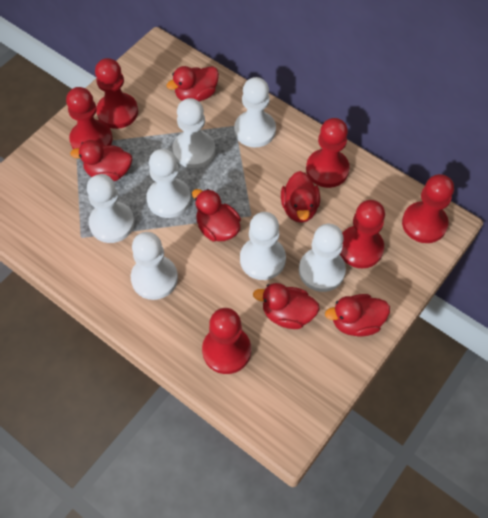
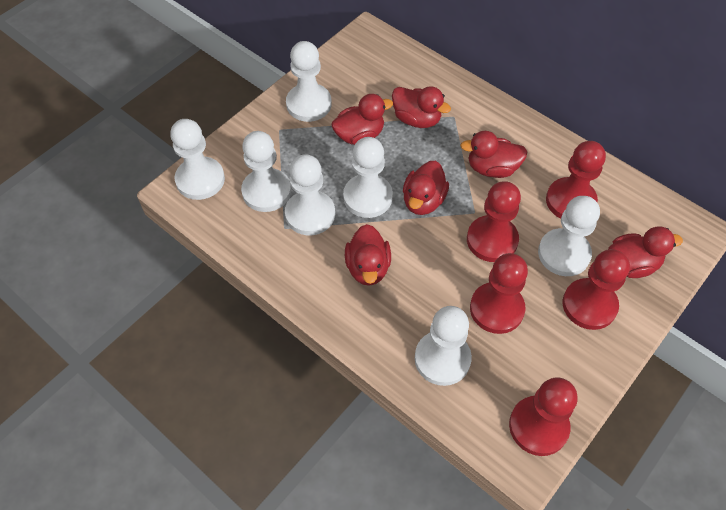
red pawn: 6 -> 5

